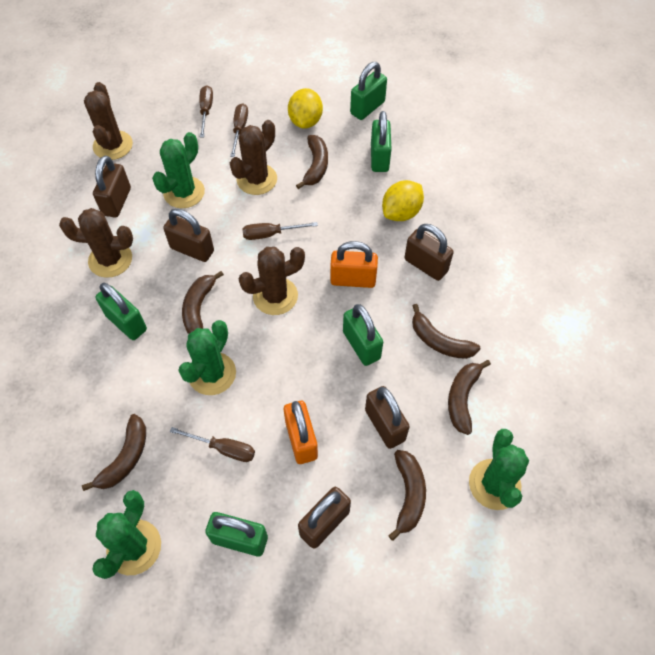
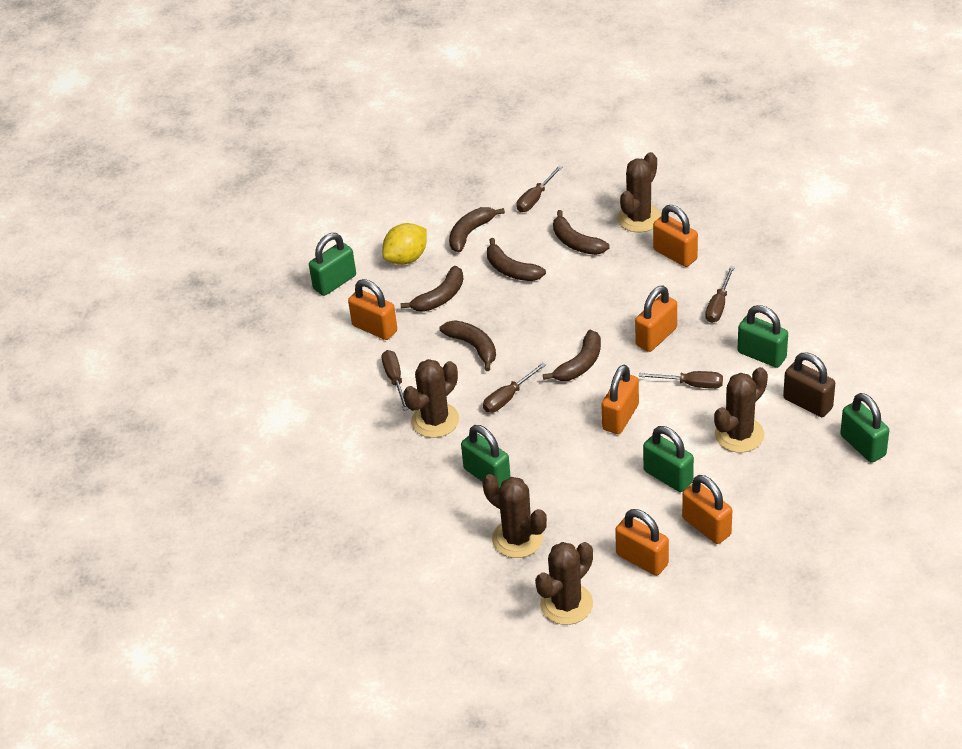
brown cactus: 4 -> 5
brown padlock: 5 -> 1
brown screwdriver: 4 -> 5
green cactus: 4 -> 0
orange padlock: 2 -> 6
yellow lemon: 2 -> 1

